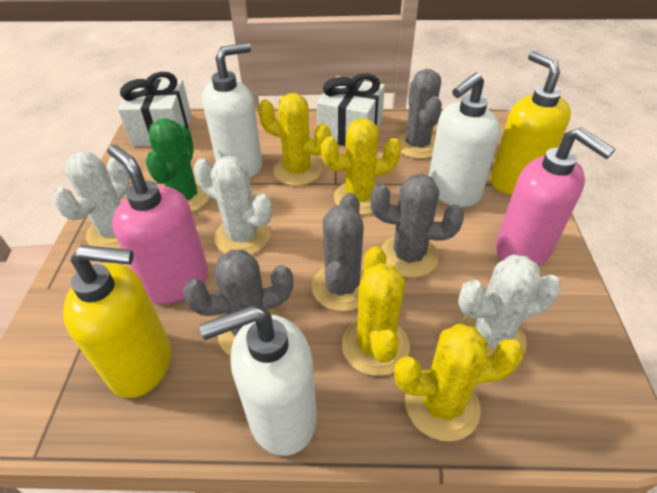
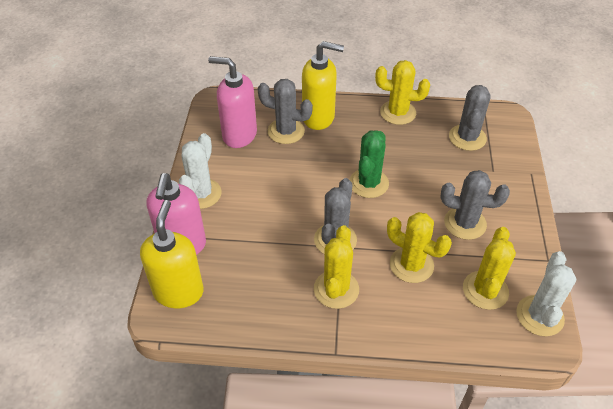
white cactus: 3 -> 2
white gift: 2 -> 0
white soap dispenser: 3 -> 0

